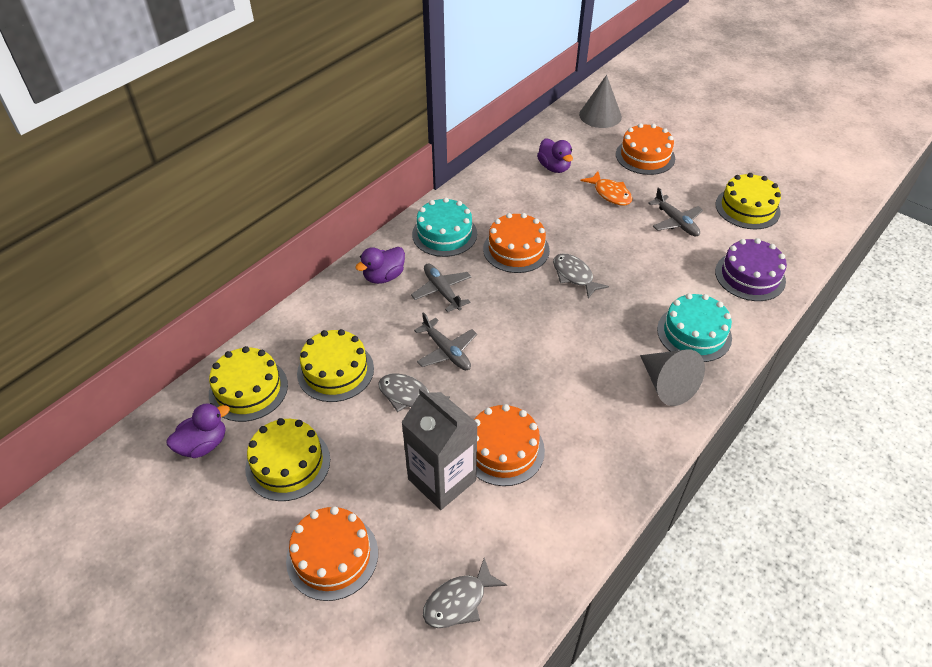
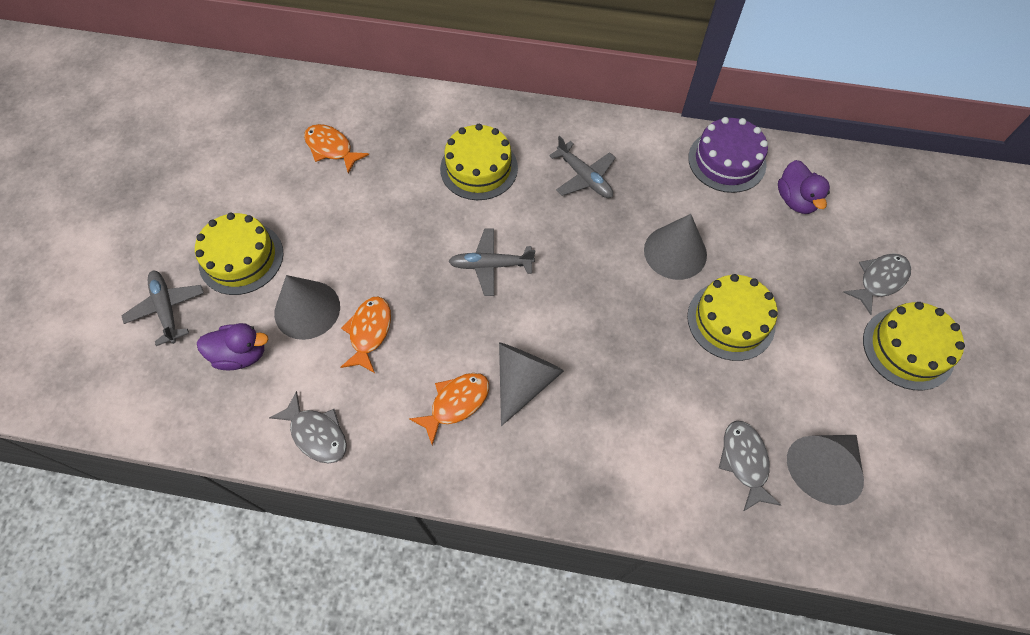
grey carton: 1 -> 0
grey cone: 2 -> 4
orange cake: 4 -> 0
orange fish: 1 -> 3
purple duck: 3 -> 2
turquoise cake: 2 -> 0

